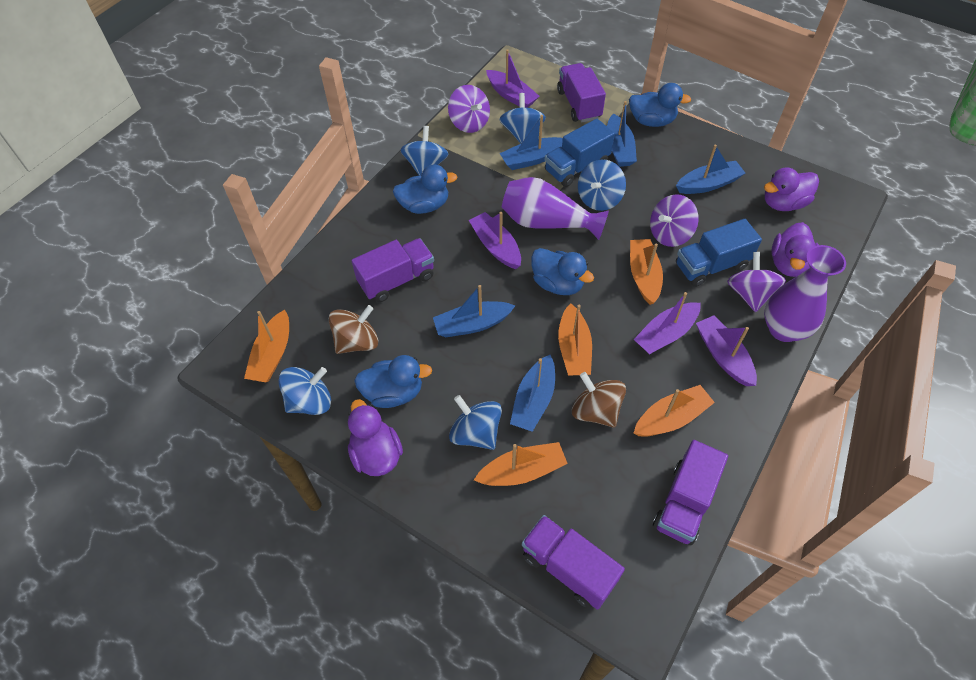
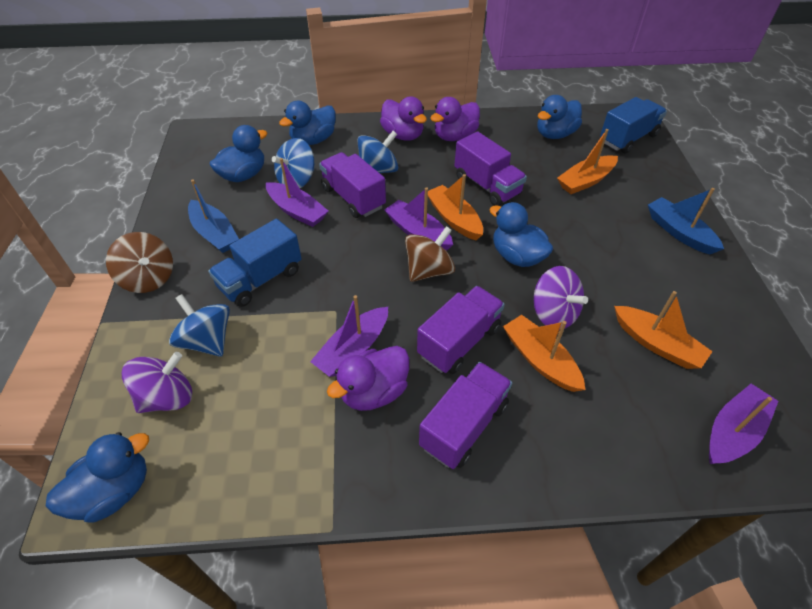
blue boat: 5 -> 2
blue duck: 4 -> 5
blue spinning top: 5 -> 3
orange boat: 5 -> 4
purple spinning top: 3 -> 2
purple vase: 2 -> 0

